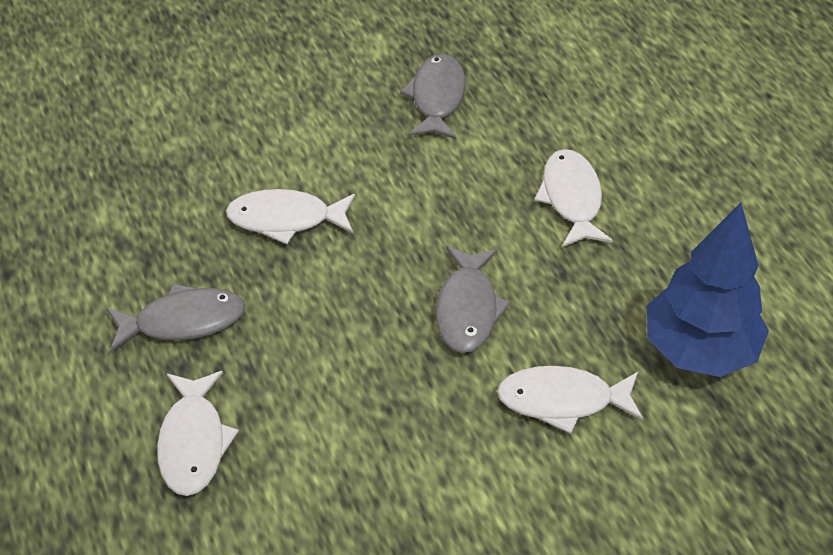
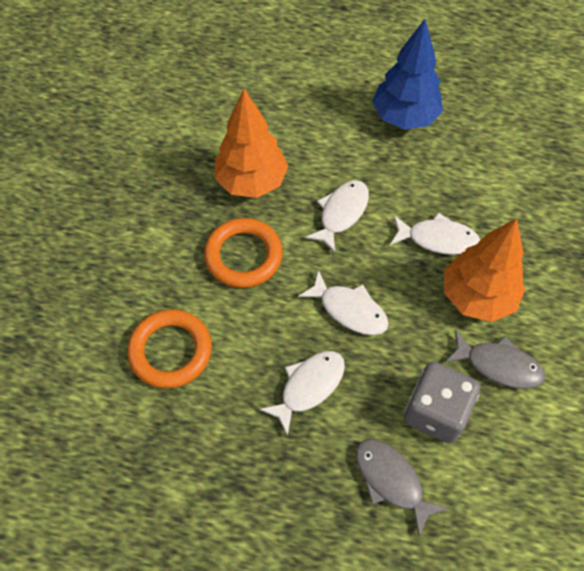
grey dice: 0 -> 1
grey fish: 3 -> 2
orange ring: 0 -> 2
orange tree: 0 -> 2

